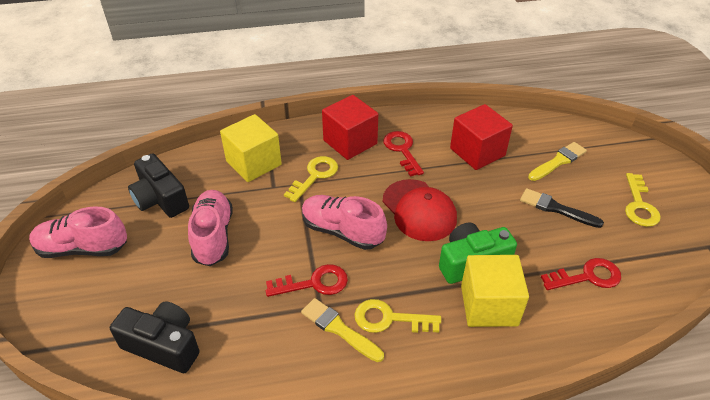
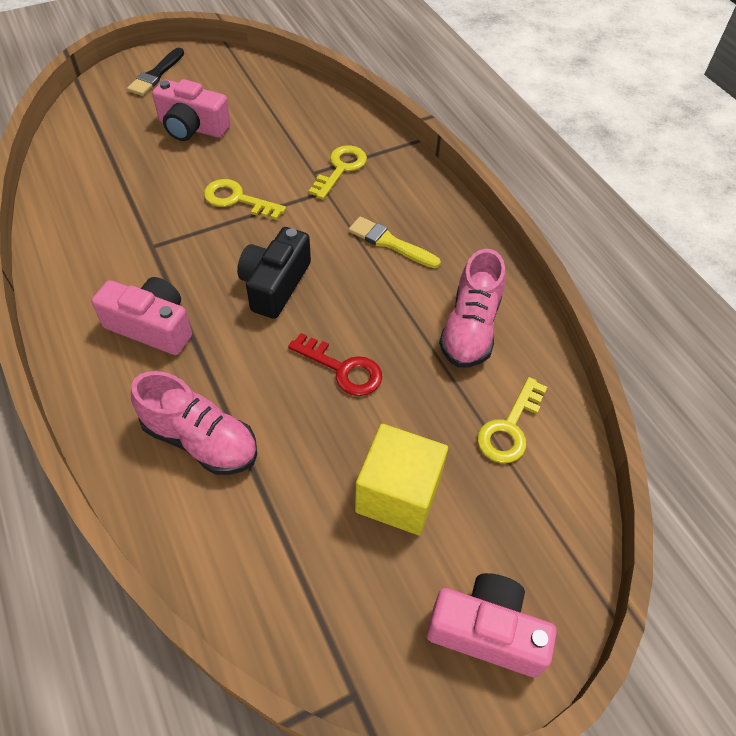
black camera: 2 -> 1
green camera: 1 -> 0
pink camera: 0 -> 3
pink shoe: 3 -> 2
red cap: 1 -> 0
red cube: 2 -> 0
red key: 3 -> 1
yellow brush: 2 -> 1
yellow cube: 2 -> 1

